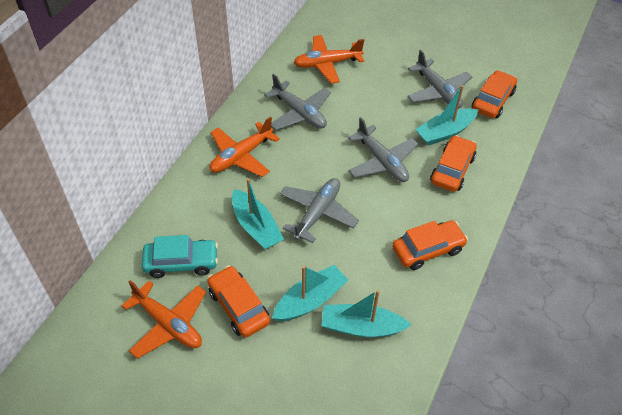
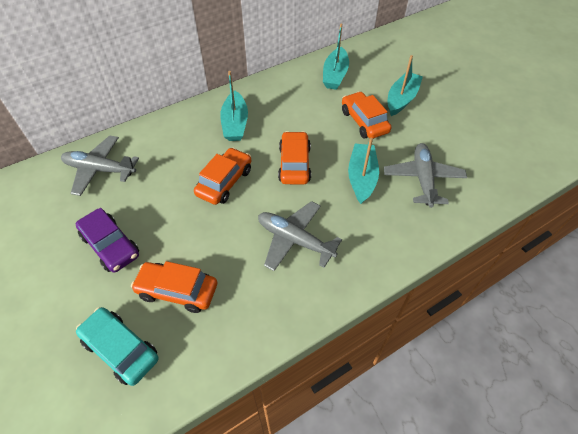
grey plane: 4 -> 3
orange plane: 3 -> 0
purple car: 0 -> 1

